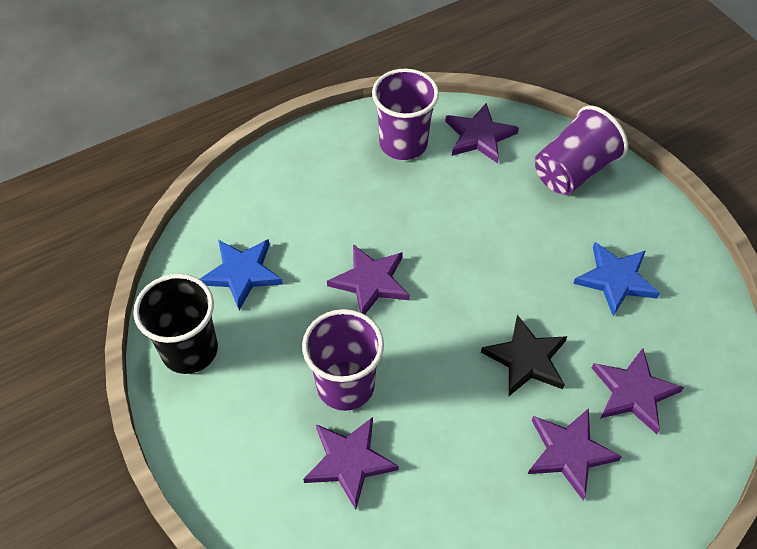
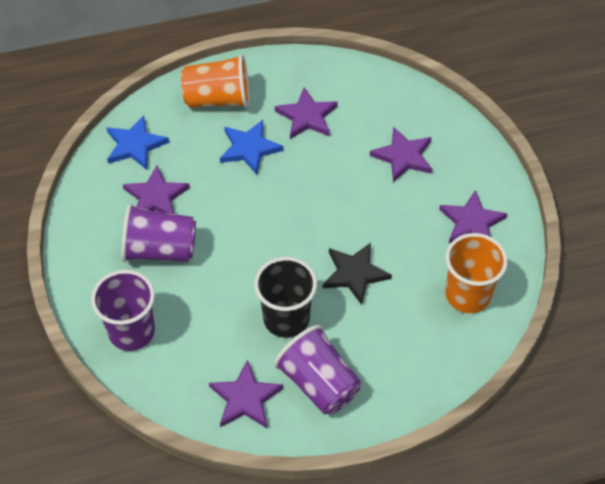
orange cup: 0 -> 2

